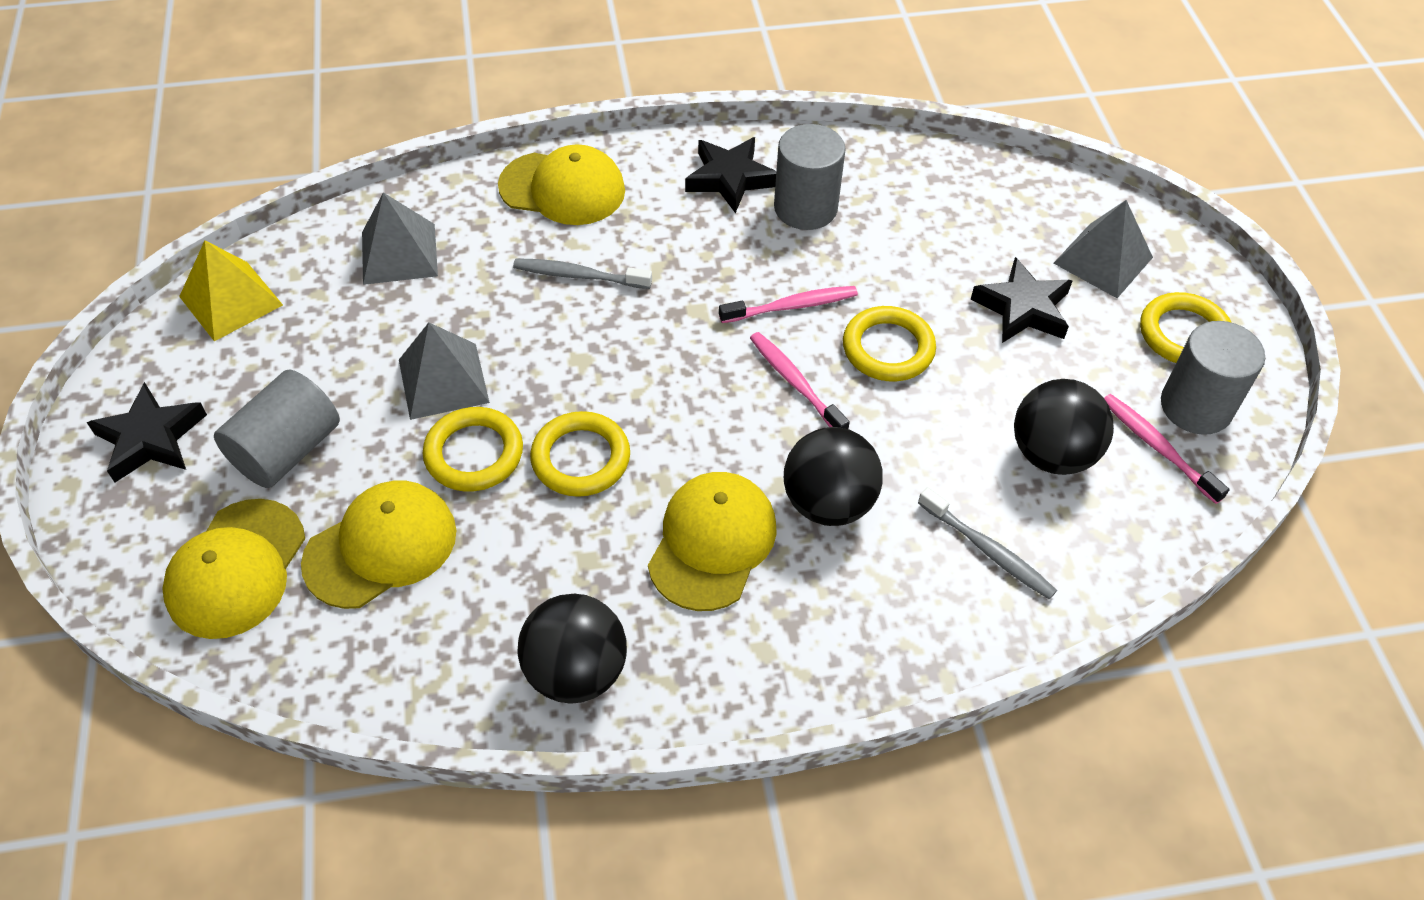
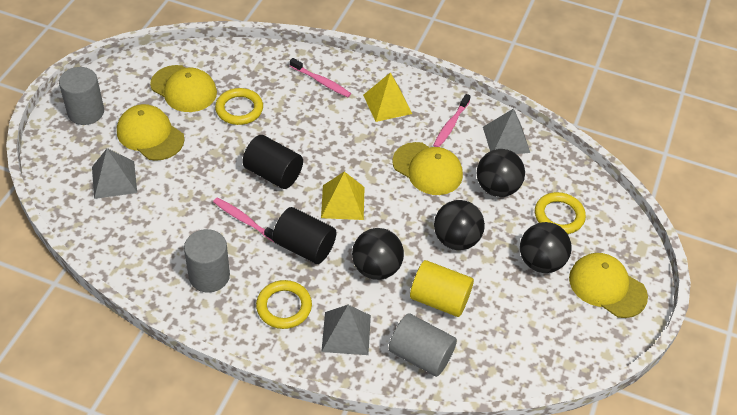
black ball: 3 -> 4
black cylinder: 0 -> 2
black star: 3 -> 0
grey toothbrush: 2 -> 0
yellow cylinder: 0 -> 1
yellow pyramid: 1 -> 2
yellow ring: 4 -> 3

